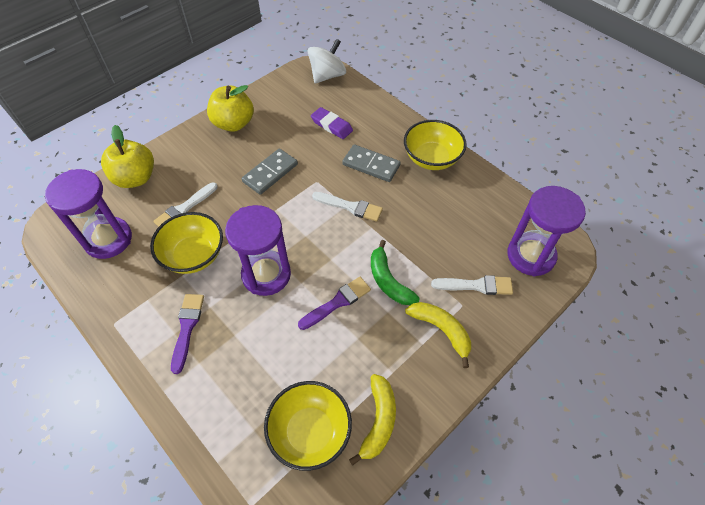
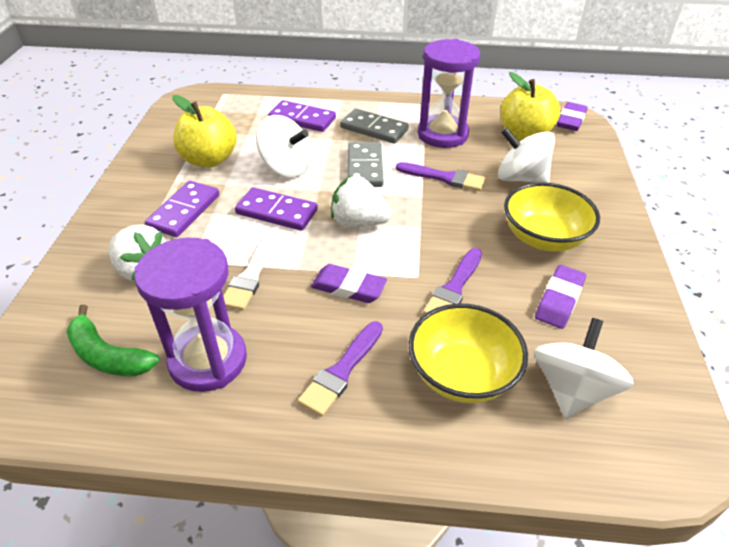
purple brush: 2 -> 3
purple domino: 0 -> 3
purple eraser: 1 -> 3
purple hourglass: 3 -> 2
white brush: 3 -> 1
white spinning top: 1 -> 3
white strawberry: 0 -> 2
yellow banana: 2 -> 0
yellow bowl: 3 -> 2

